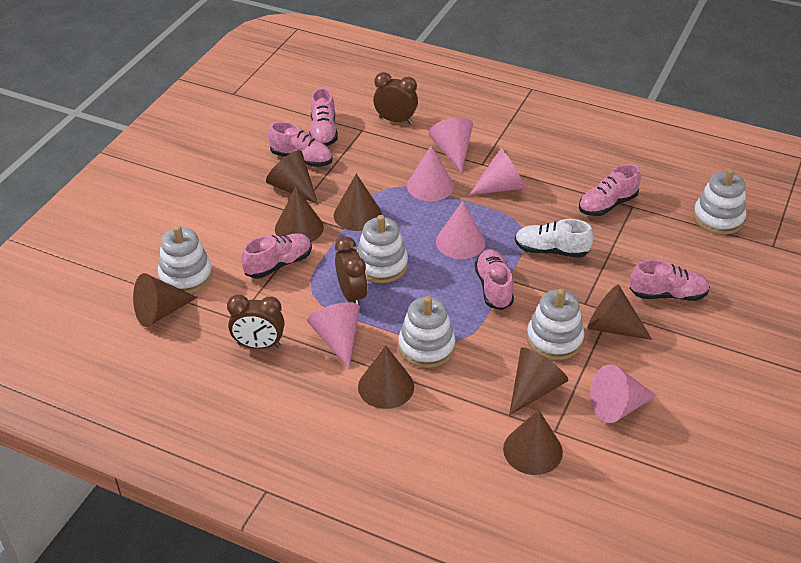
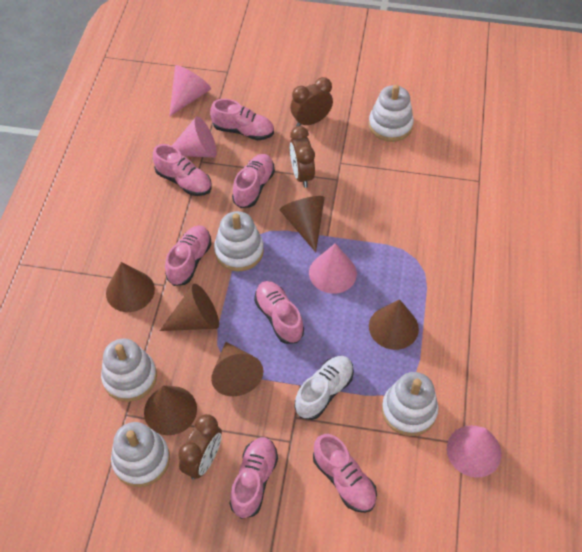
brown cone: 8 -> 6
pink cone: 6 -> 4
pink shoe: 6 -> 7

